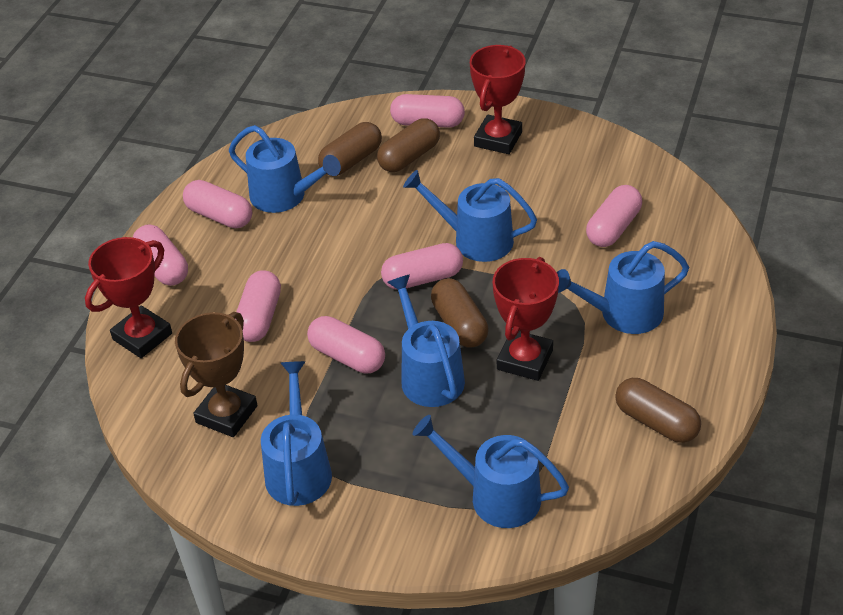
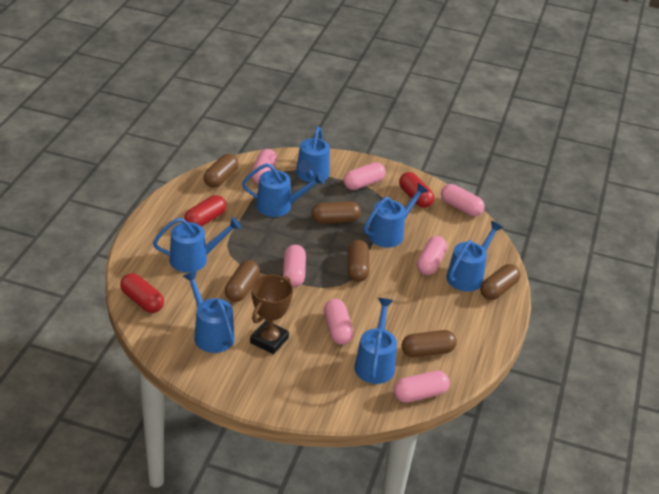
blue watering can: 6 -> 7
brown capsule: 4 -> 6
red capsule: 0 -> 3
red trophy: 3 -> 0

